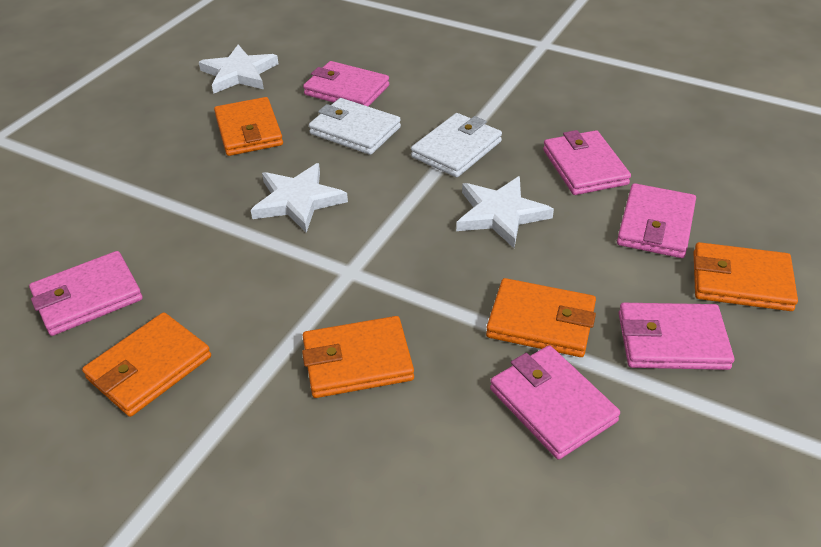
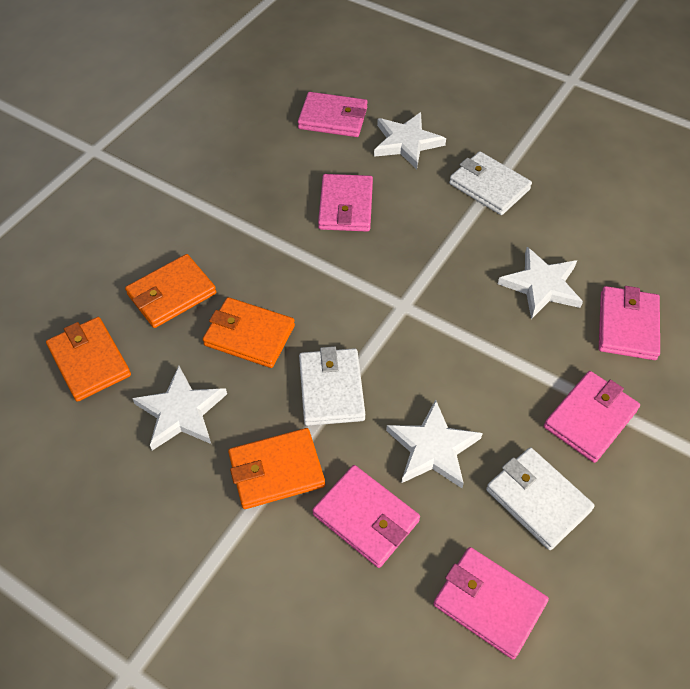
orange wallet: 5 -> 4
white star: 3 -> 4
white wallet: 2 -> 3

